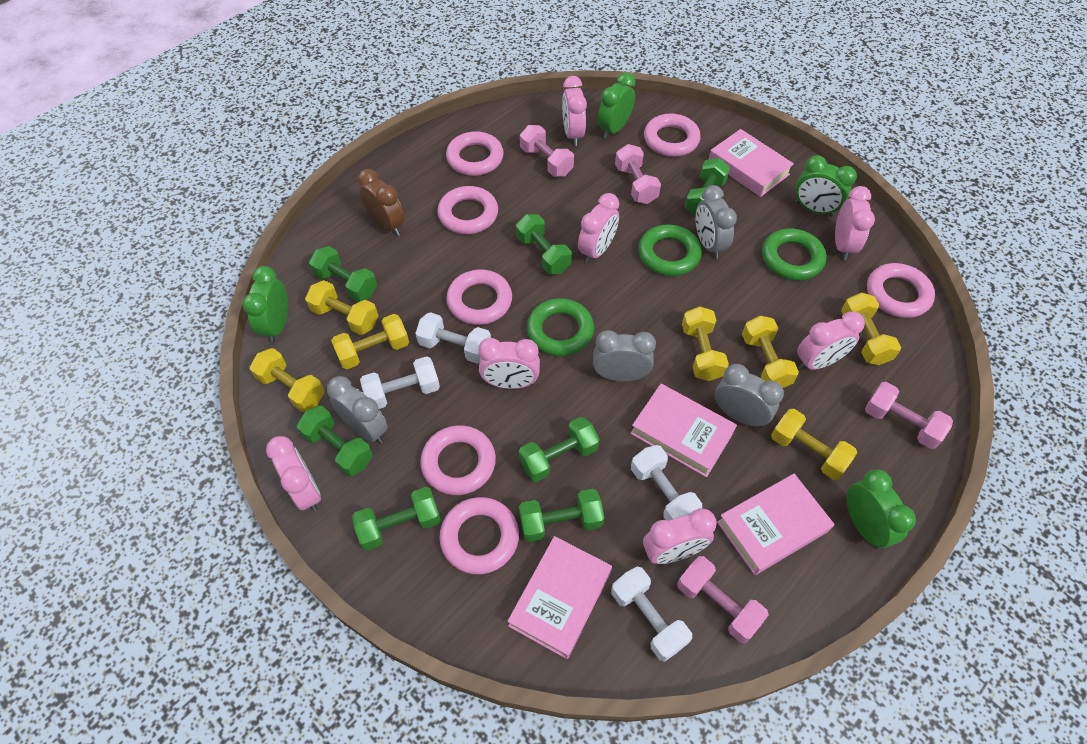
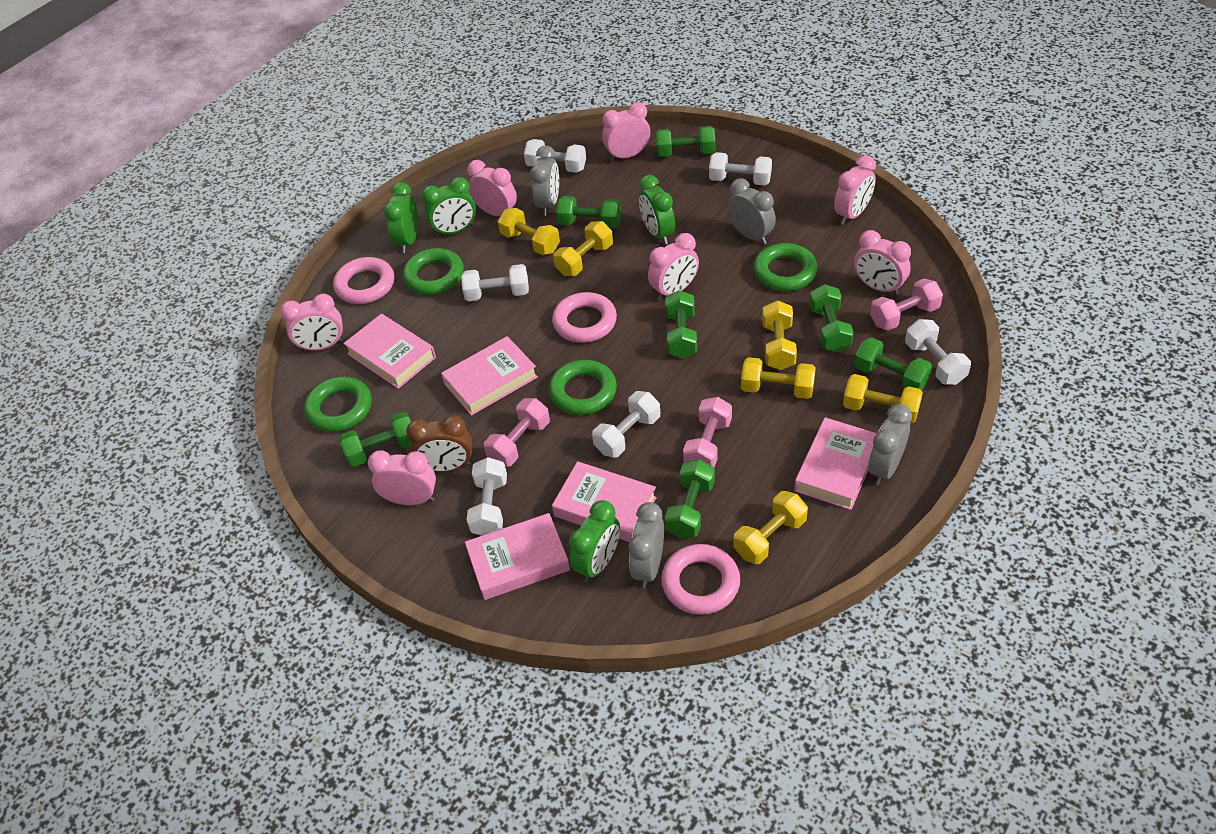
green ring: 3 -> 4
pink book: 4 -> 5
pink dumbbell: 4 -> 3
pink ring: 7 -> 3
white dumbbell: 4 -> 6
yellow dumbbell: 7 -> 6

